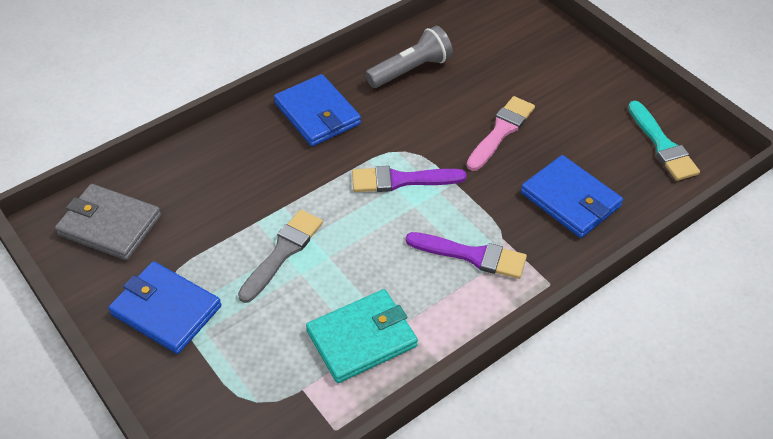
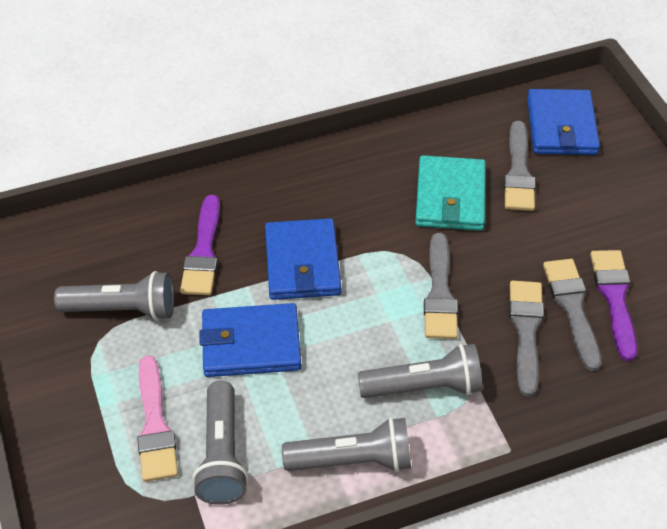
grey brush: 1 -> 4
grey flashlight: 1 -> 4
grey wallet: 1 -> 0
turquoise brush: 1 -> 0

